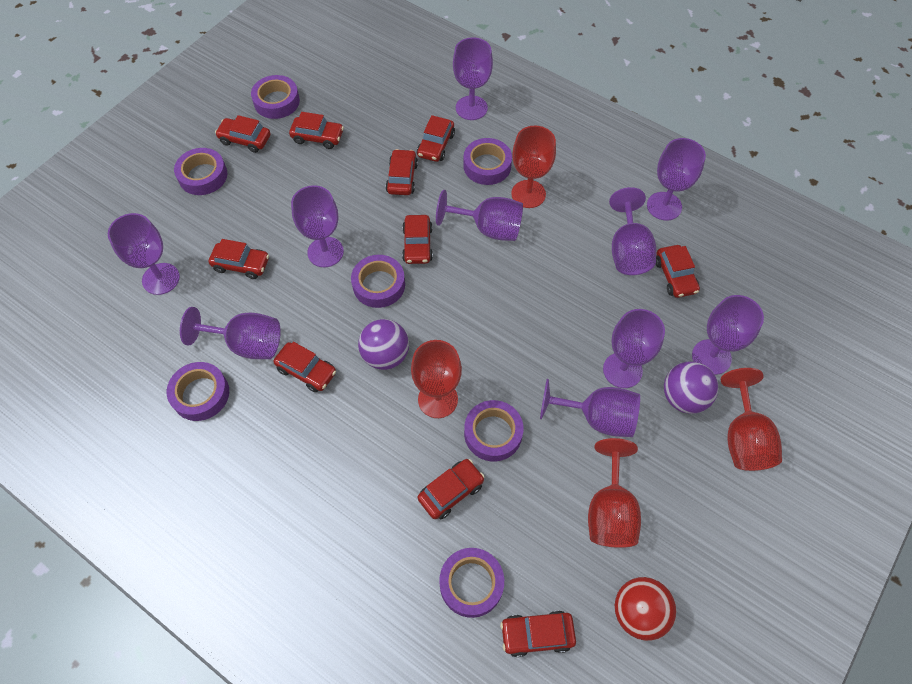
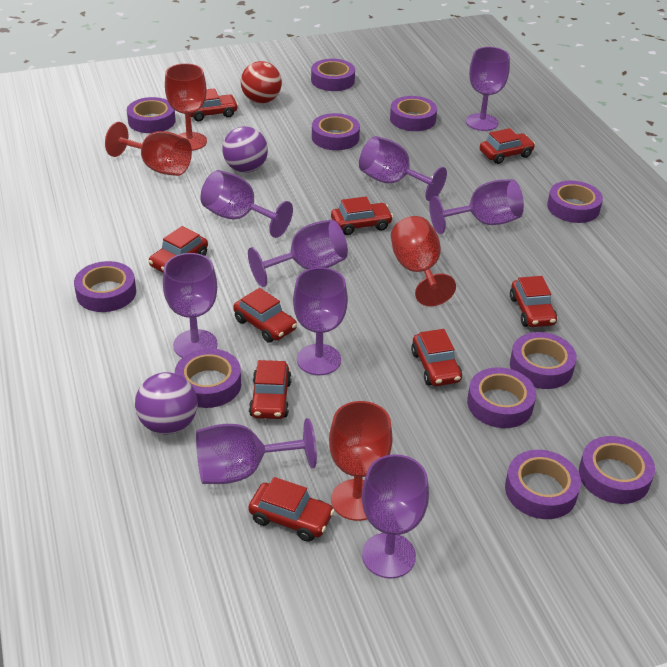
purple goblet: 10 -> 9
purple tape: 7 -> 11
red car: 10 -> 9

